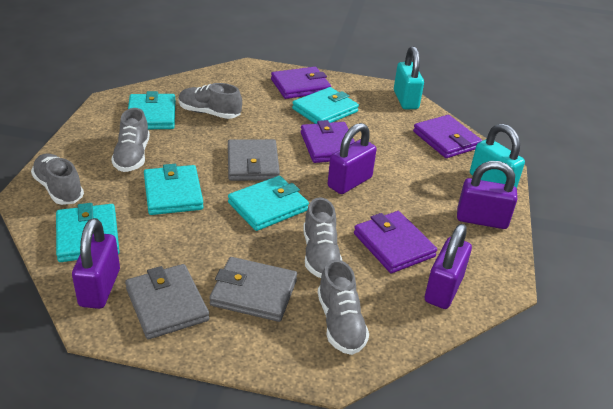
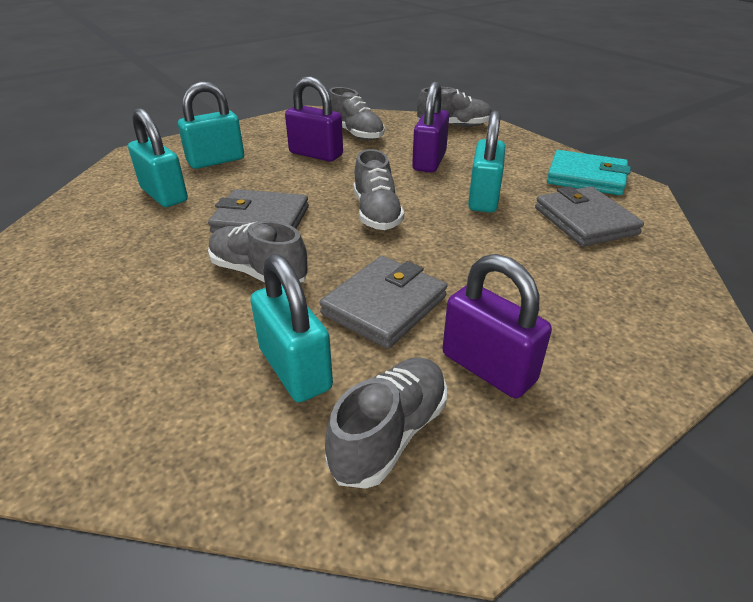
purple padlock: 4 -> 3
purple wallet: 4 -> 0
turquoise padlock: 2 -> 4
turquoise wallet: 5 -> 1

